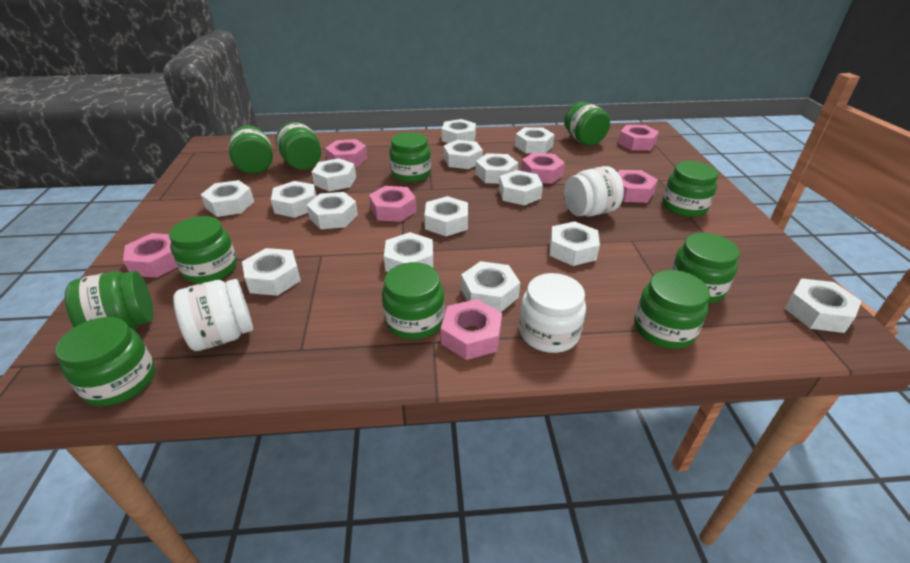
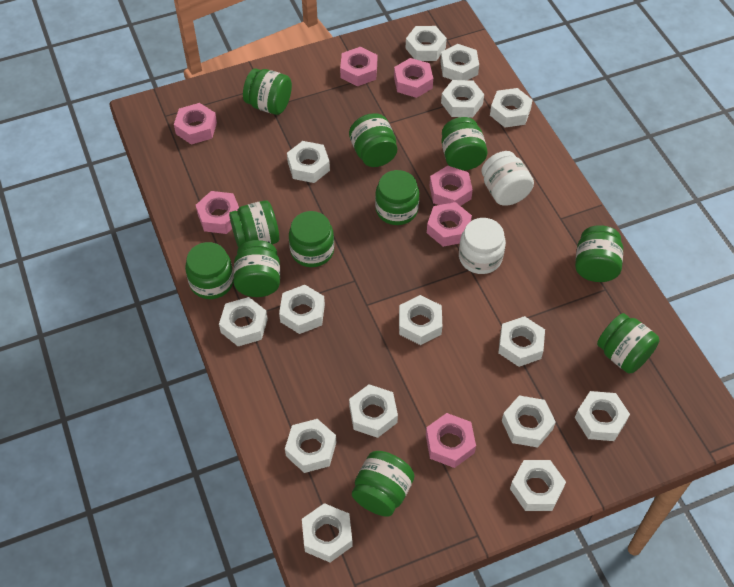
white jar: 3 -> 2

